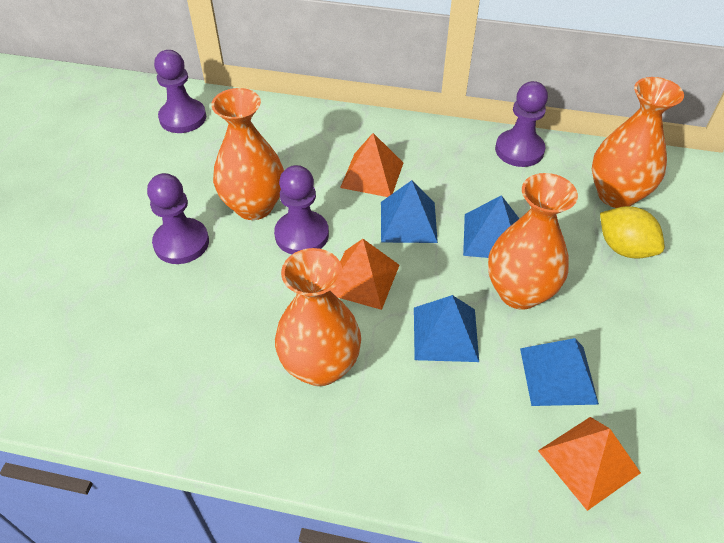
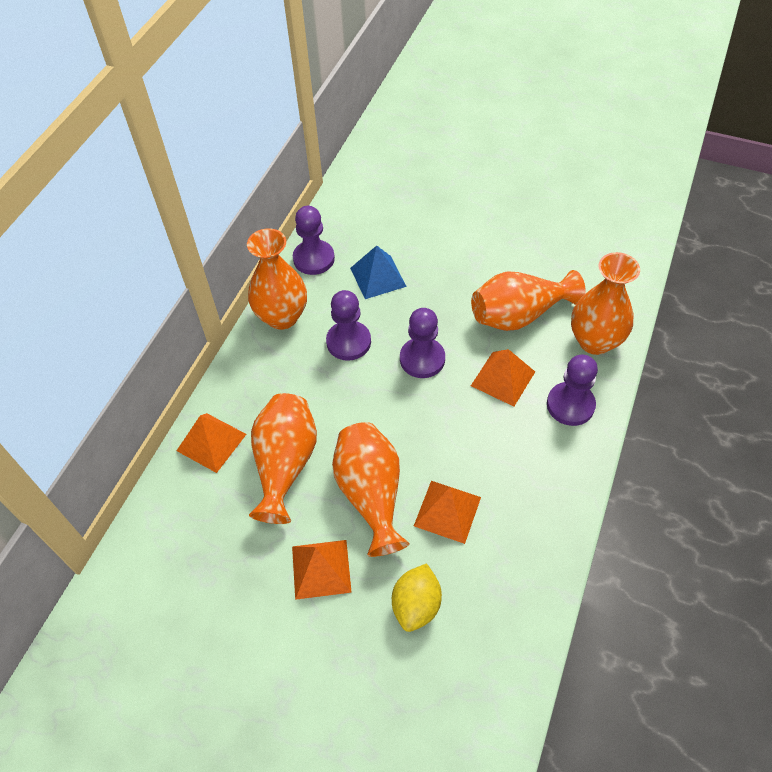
blue pyramid: 4 -> 1
orange pyramid: 3 -> 4
orange vase: 4 -> 5

